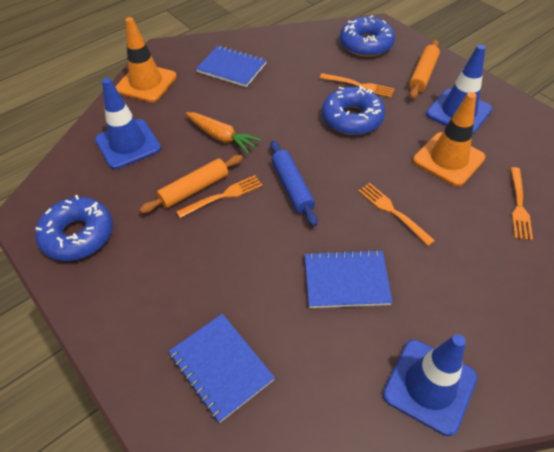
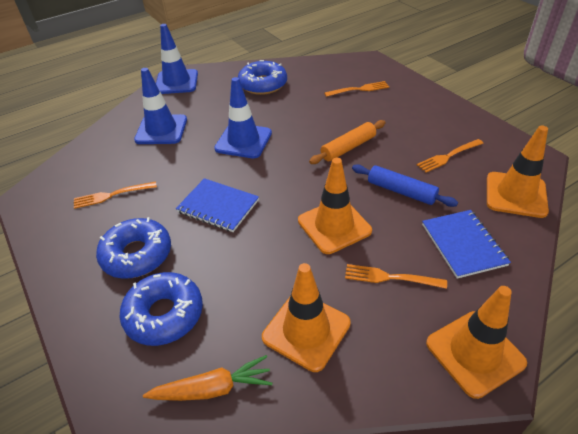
blue notebook: 3 -> 2
orange rolling pin: 2 -> 1
orange traffic cone: 2 -> 4

